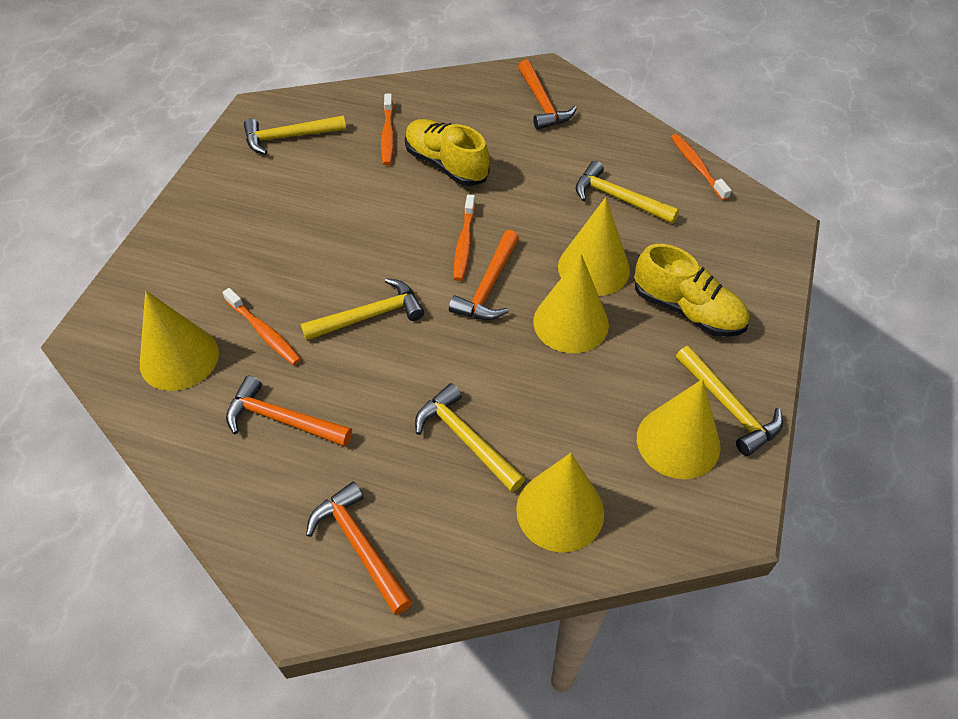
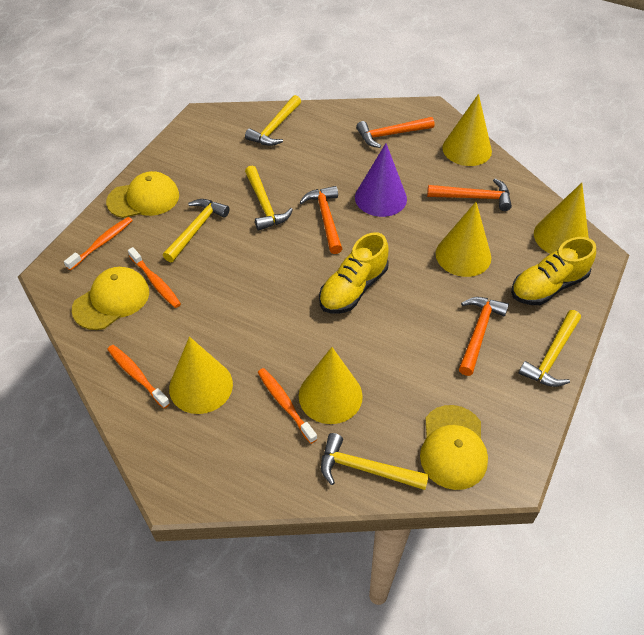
purple cone: 0 -> 1
yellow cap: 0 -> 3

